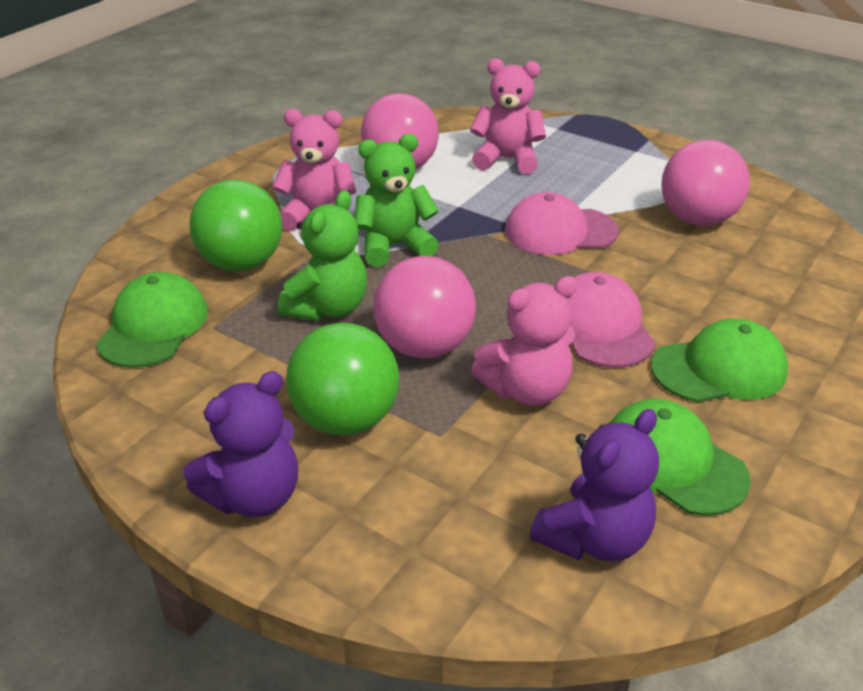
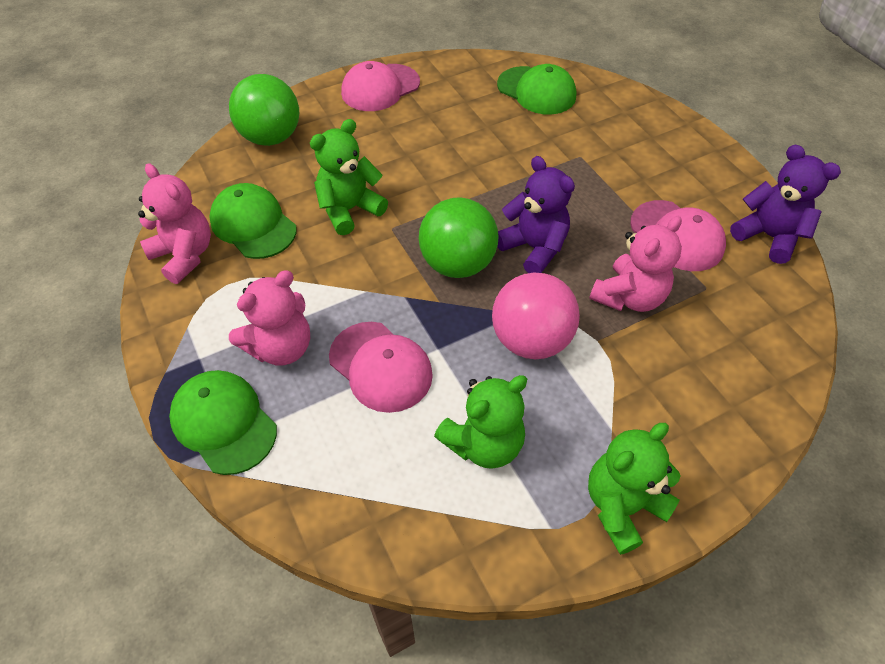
green teddy bear: 2 -> 3
pink ball: 3 -> 1
pink cap: 2 -> 3

